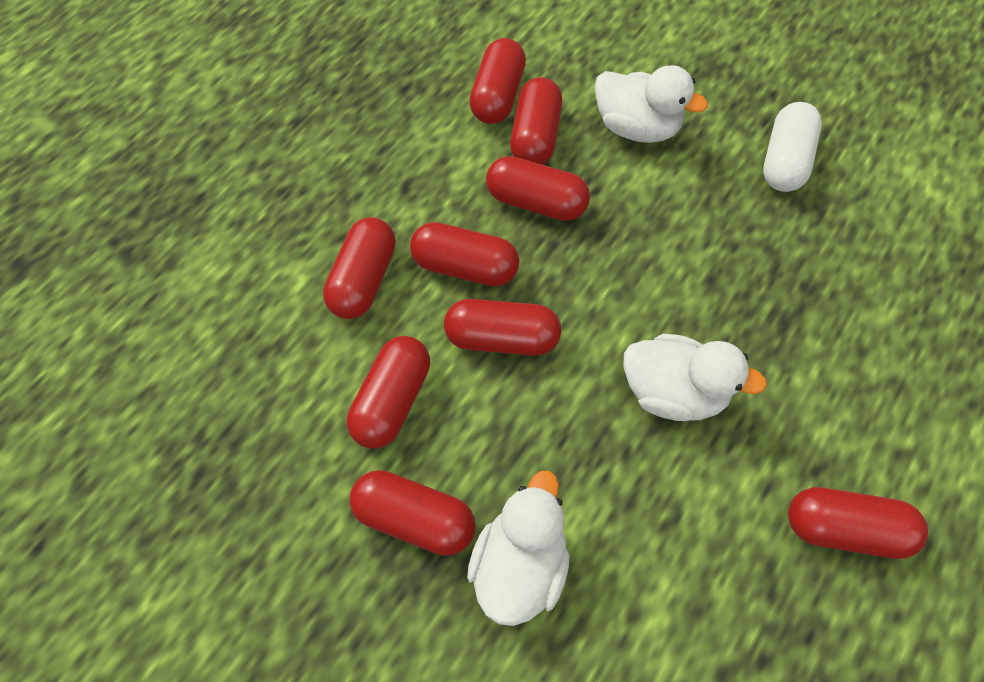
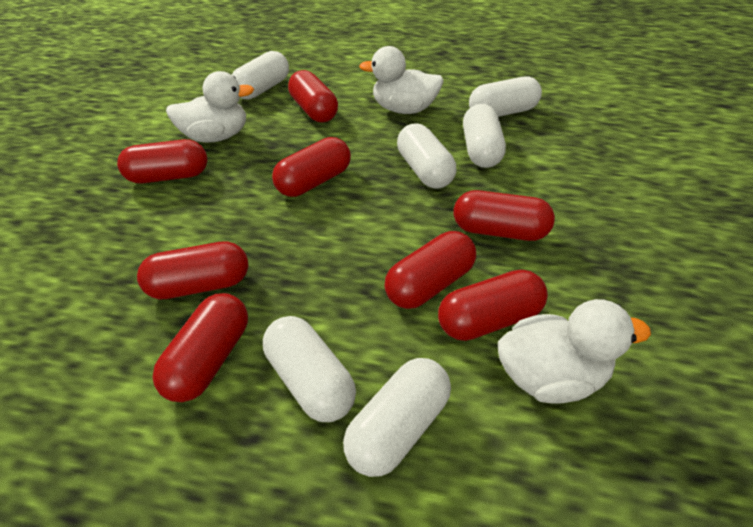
red capsule: 9 -> 8
white capsule: 1 -> 6

